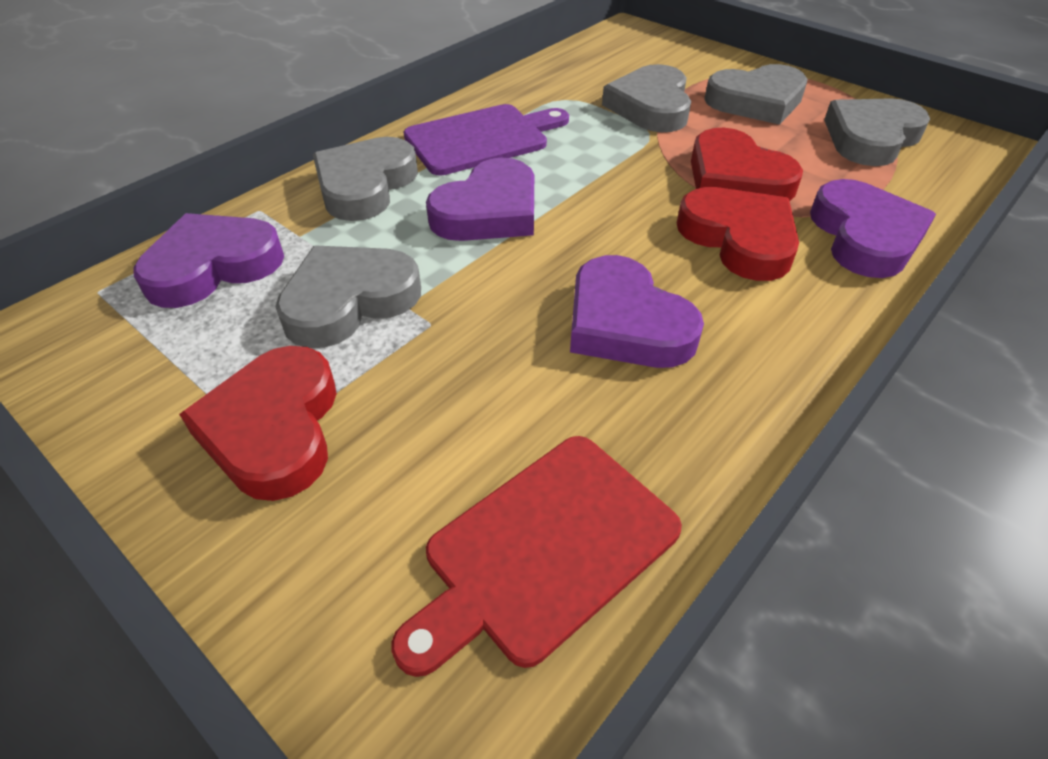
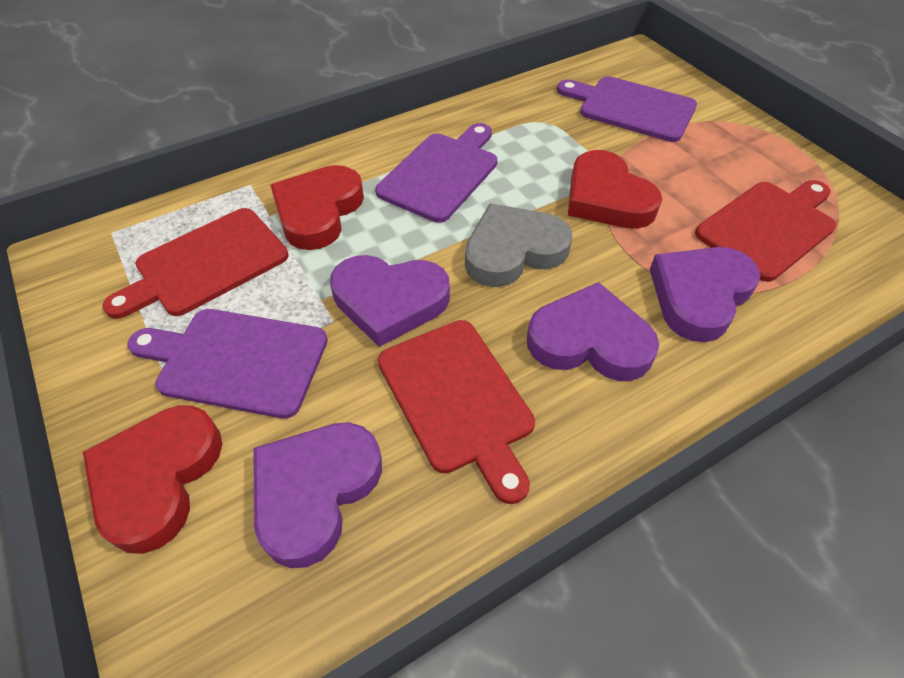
grey heart: 5 -> 1
purple cutting board: 1 -> 3
red cutting board: 1 -> 3

